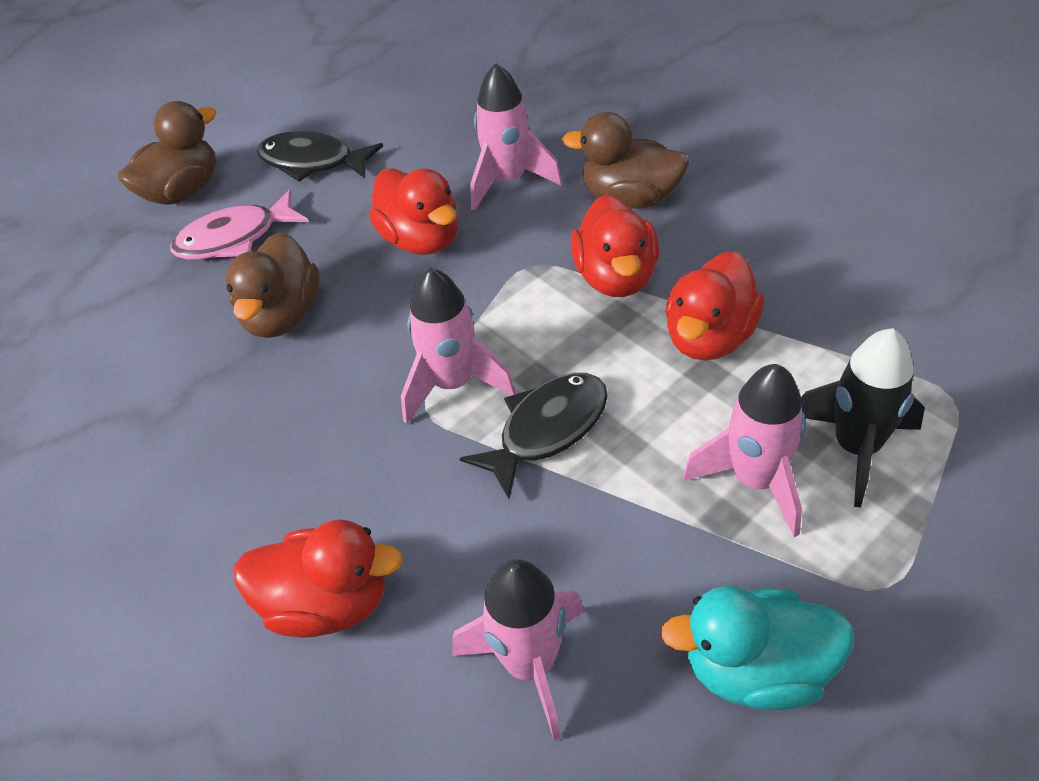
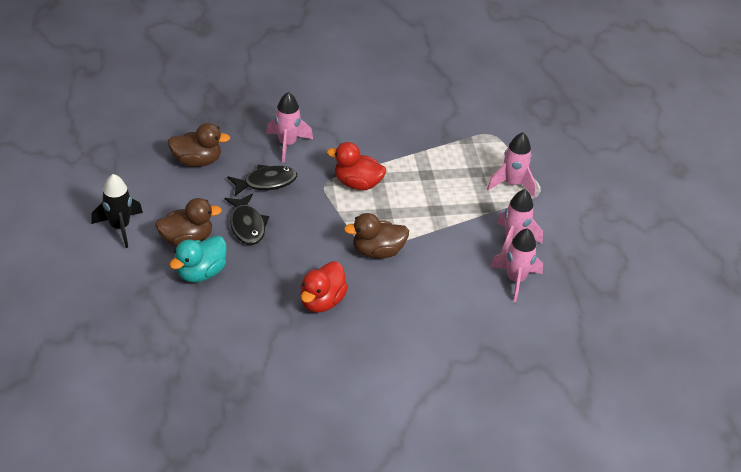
pink fish: 1 -> 0
red duck: 4 -> 2

